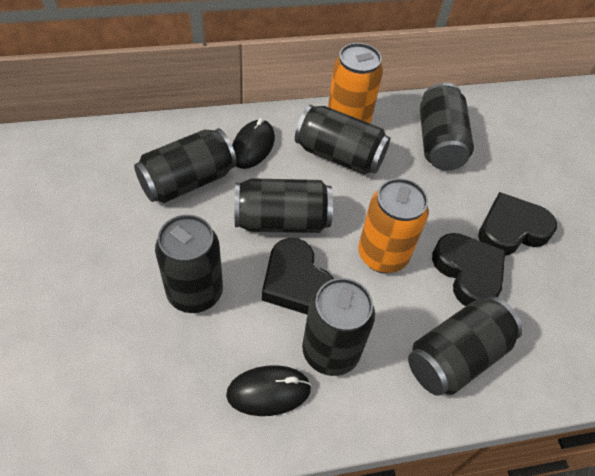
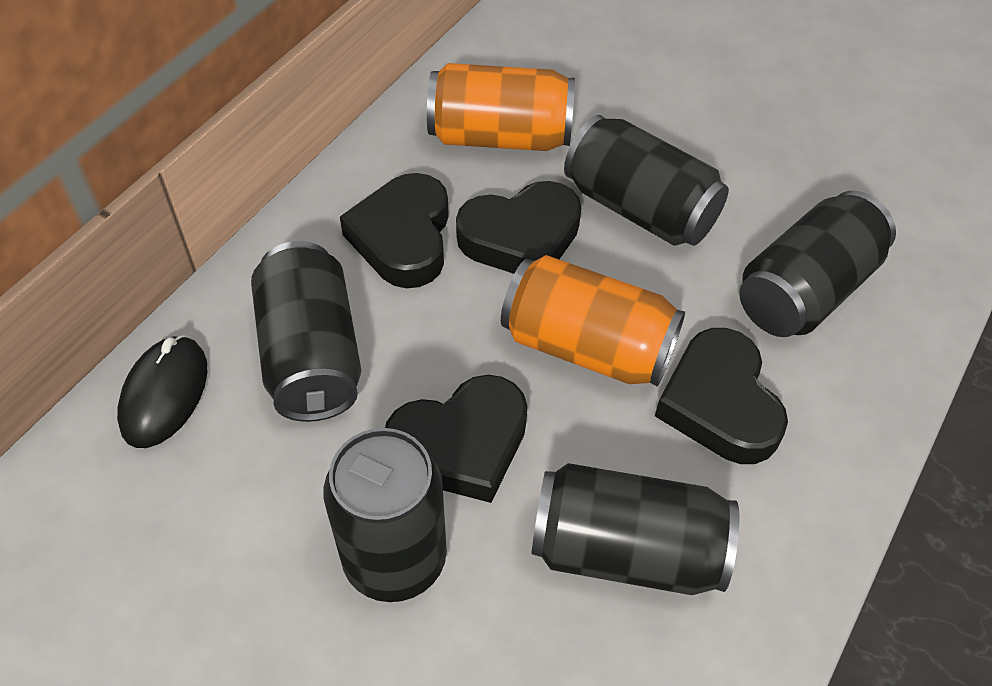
black can: 7 -> 5
black heart: 3 -> 4
black mouse: 2 -> 1

